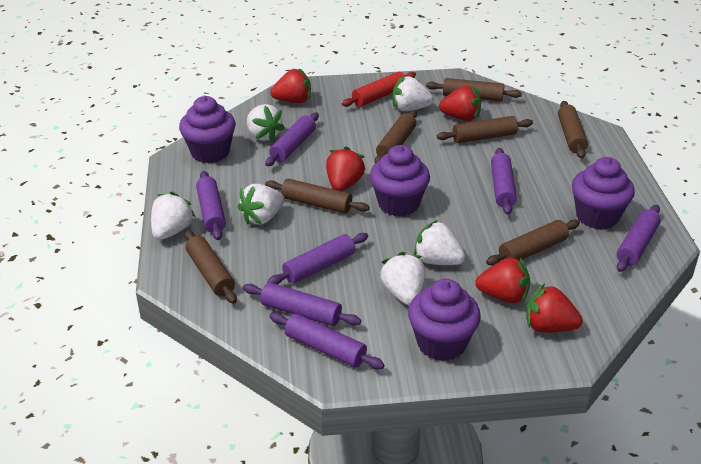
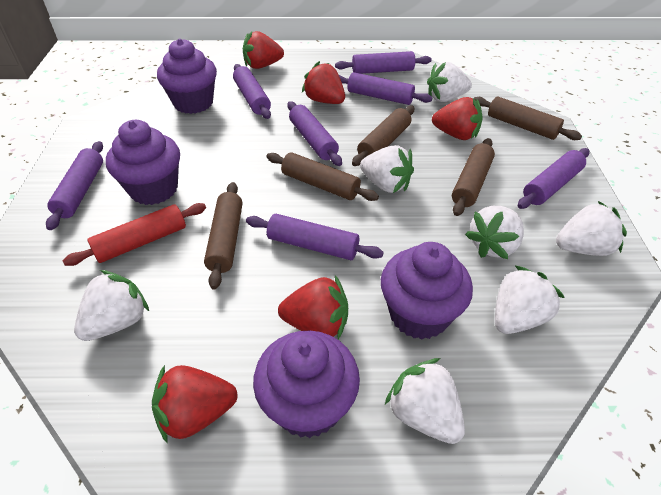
brown rolling pin: 7 -> 5
white strawberry: 6 -> 7

